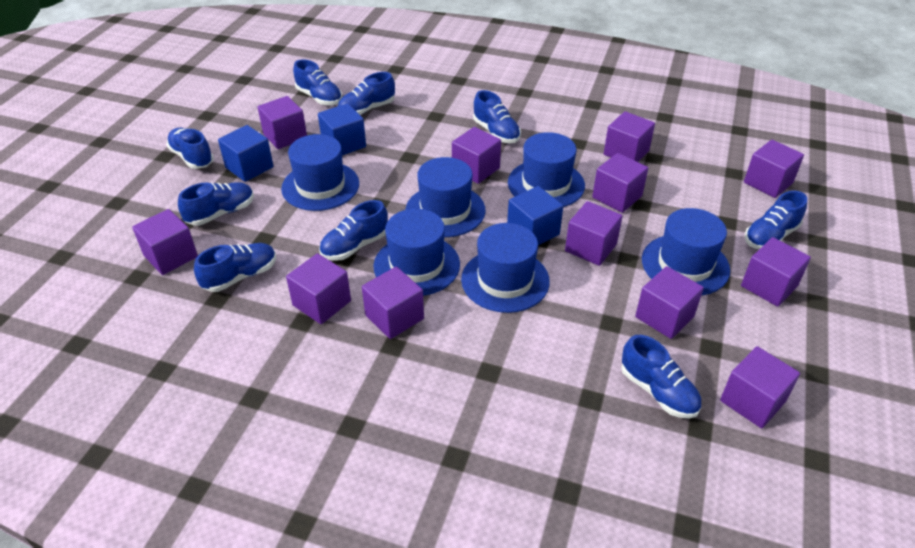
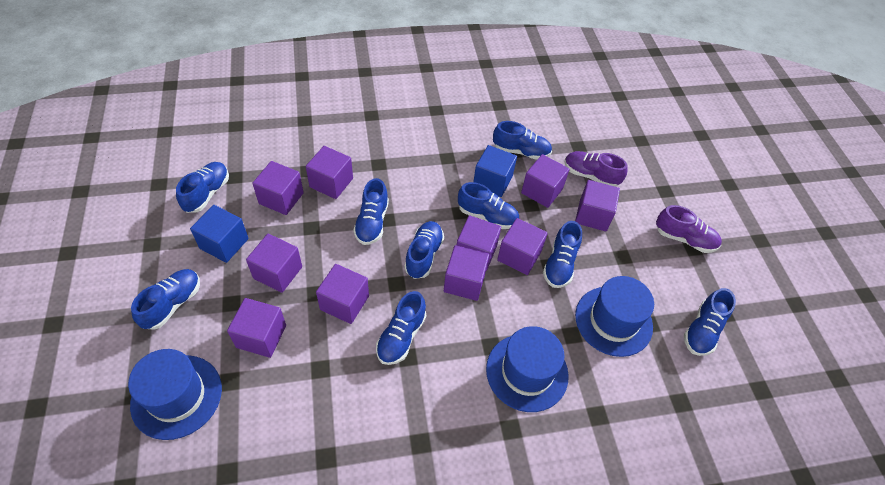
blue cube: 3 -> 2
blue hat: 6 -> 3
purple cube: 12 -> 10
purple shoe: 0 -> 2

